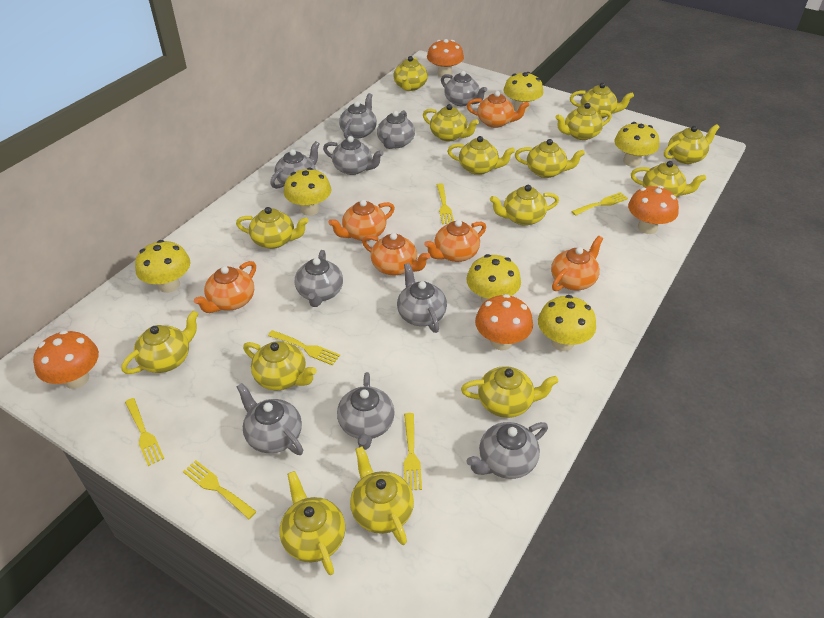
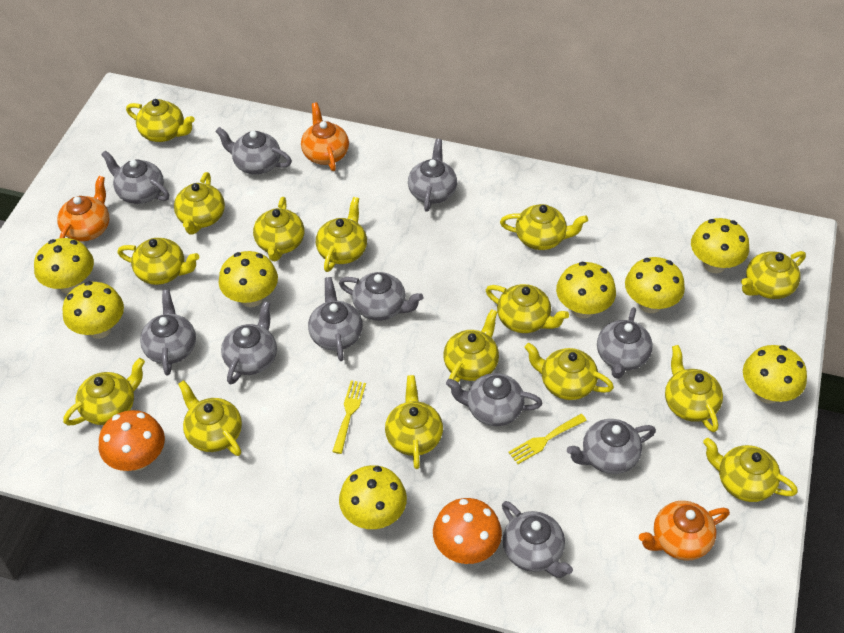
grey teapot: 10 -> 11
orange mushroom: 4 -> 2
orange teapot: 6 -> 3
yellow fork: 6 -> 2
yellow mushroom: 6 -> 8

